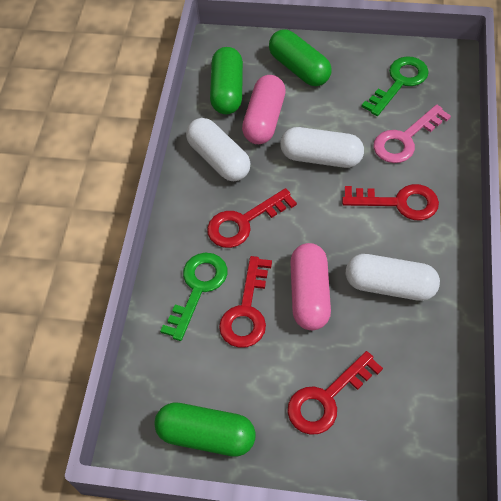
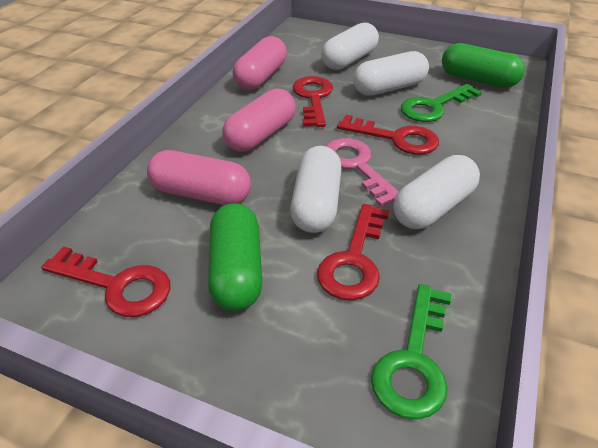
green capsule: 3 -> 2
pink capsule: 2 -> 3
white capsule: 3 -> 4

